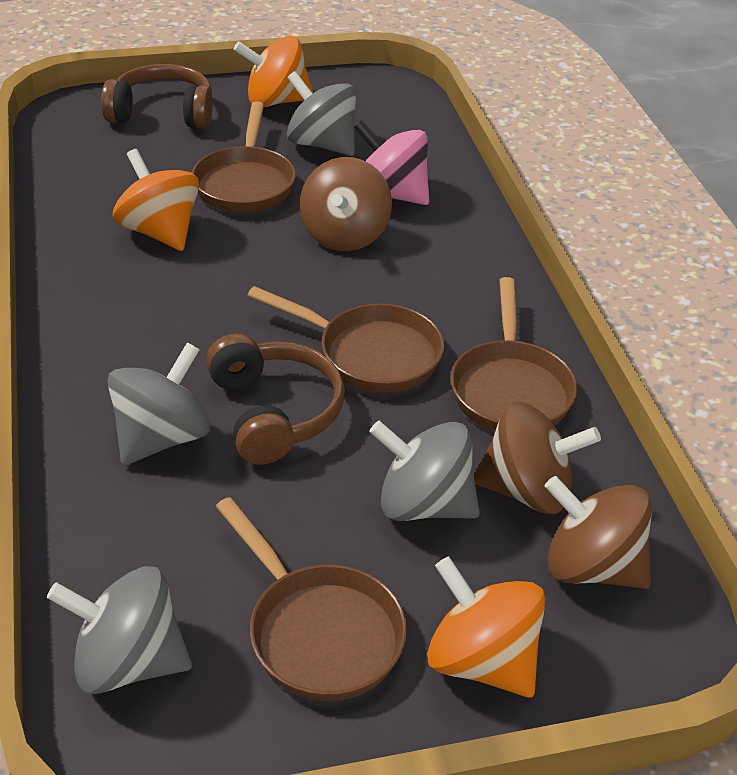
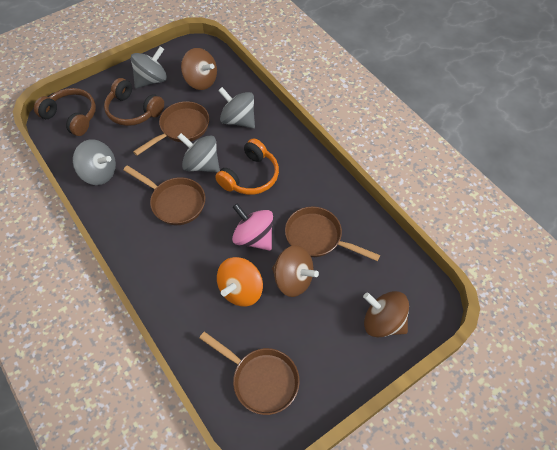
orange headphones: 0 -> 1
orange spinning top: 3 -> 1

